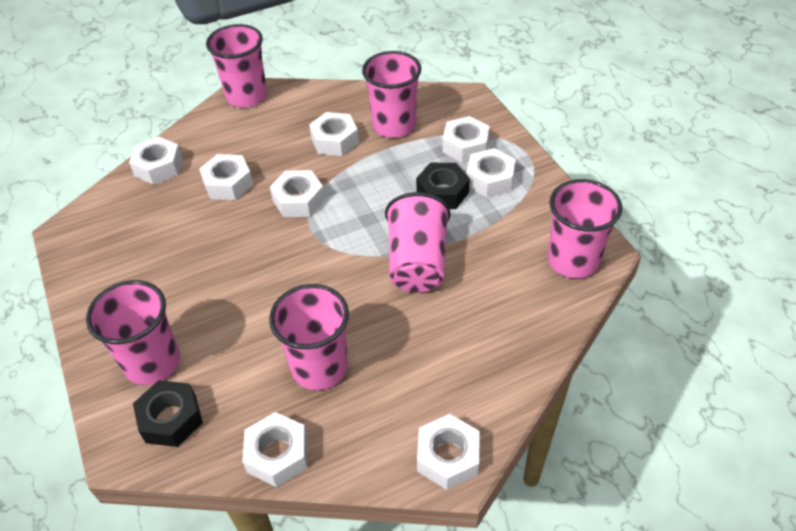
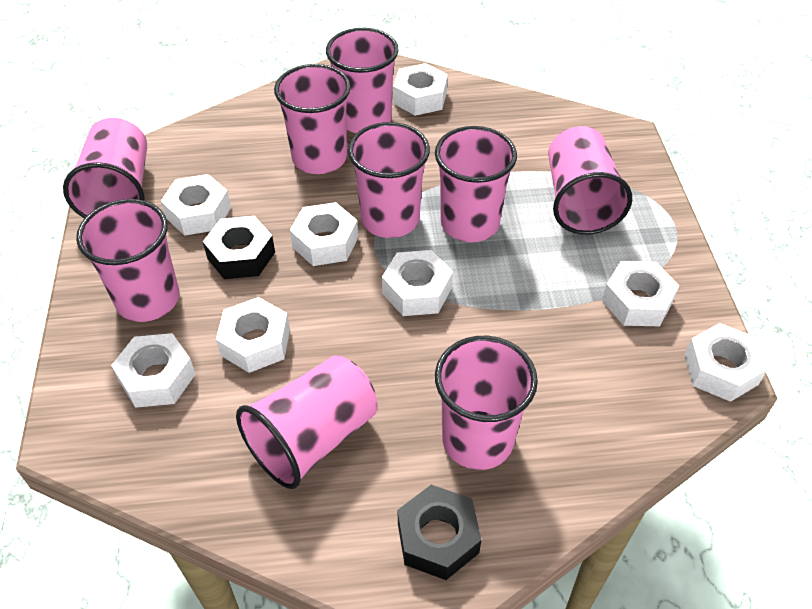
pink cup: 6 -> 9

